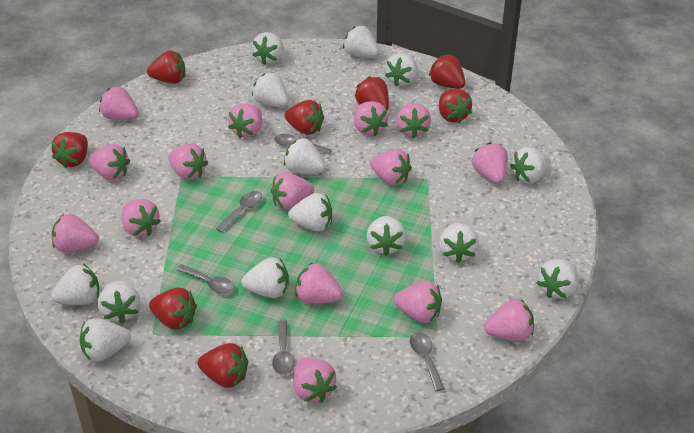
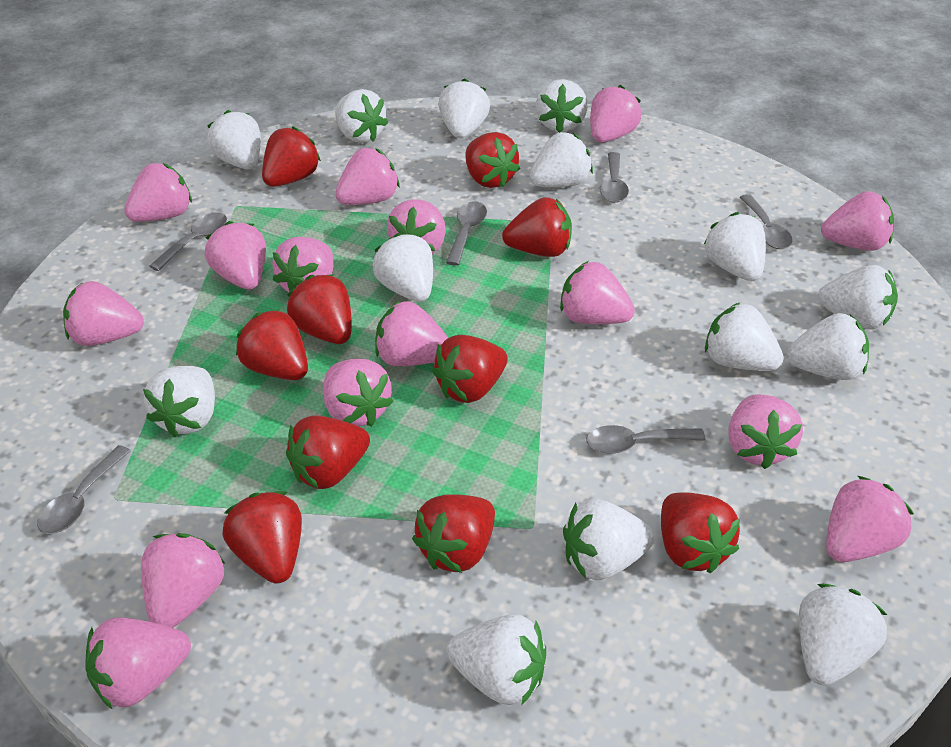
grey spoon: 5 -> 6
red strawberry: 8 -> 10

